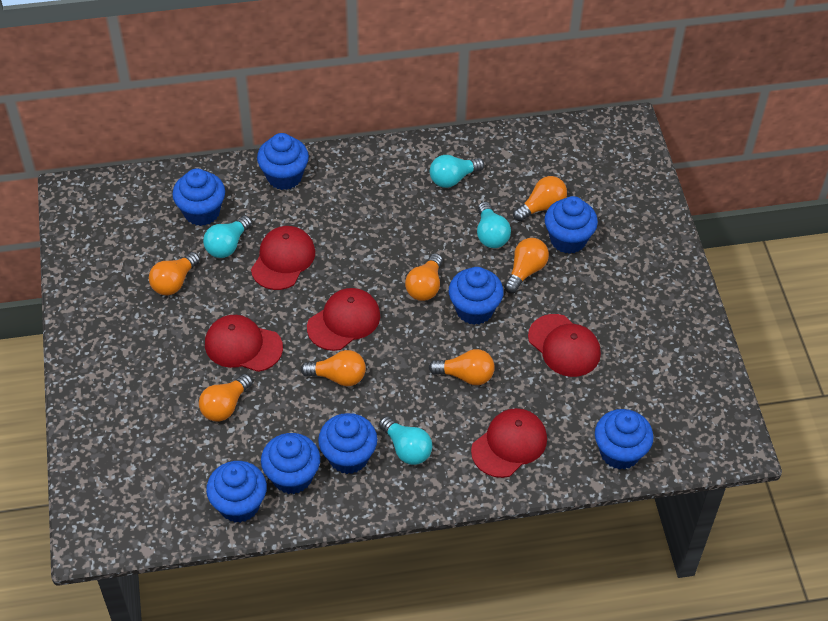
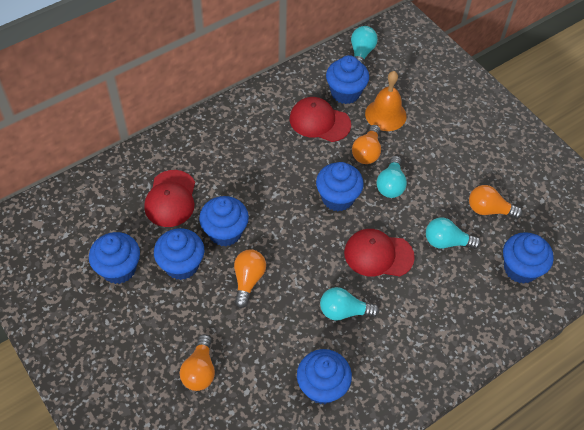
blue cupcake: 8 -> 7
orange bell: 0 -> 1
orange light bulb: 7 -> 4
red cap: 5 -> 3

